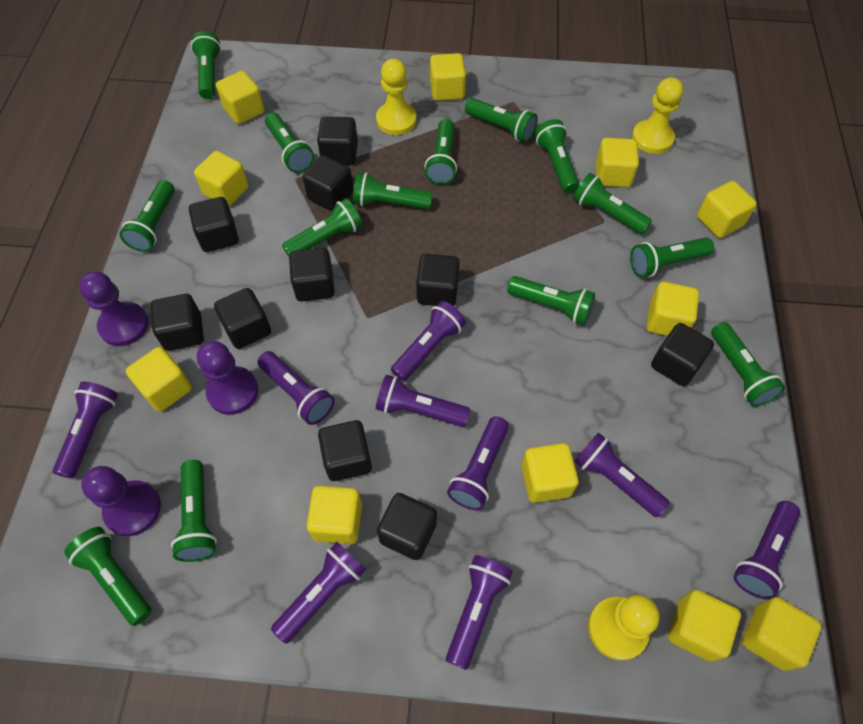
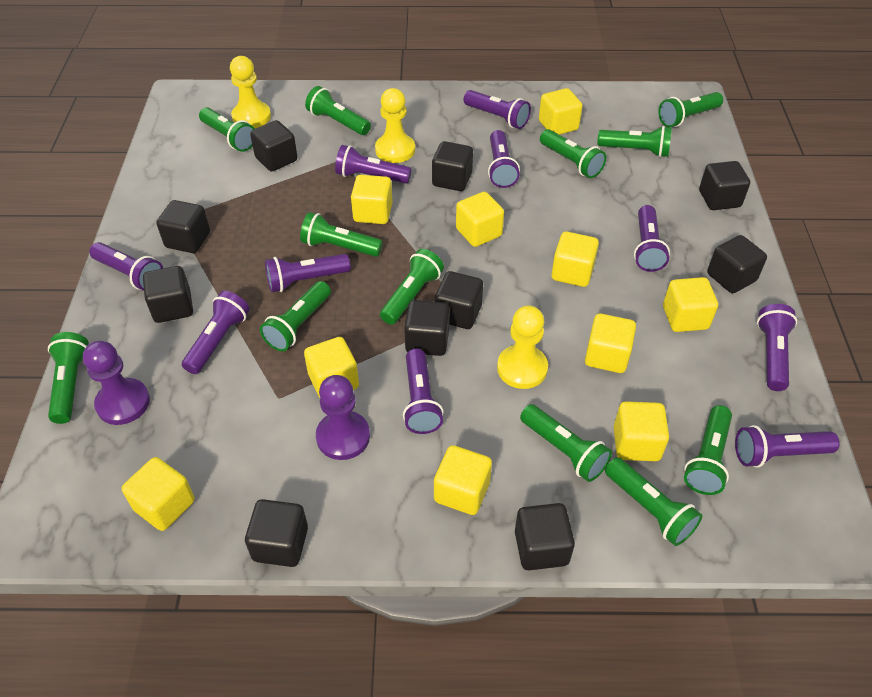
green flashlight: 14 -> 12
purple flashlight: 9 -> 10
purple pawn: 3 -> 2
yellow cube: 11 -> 10

